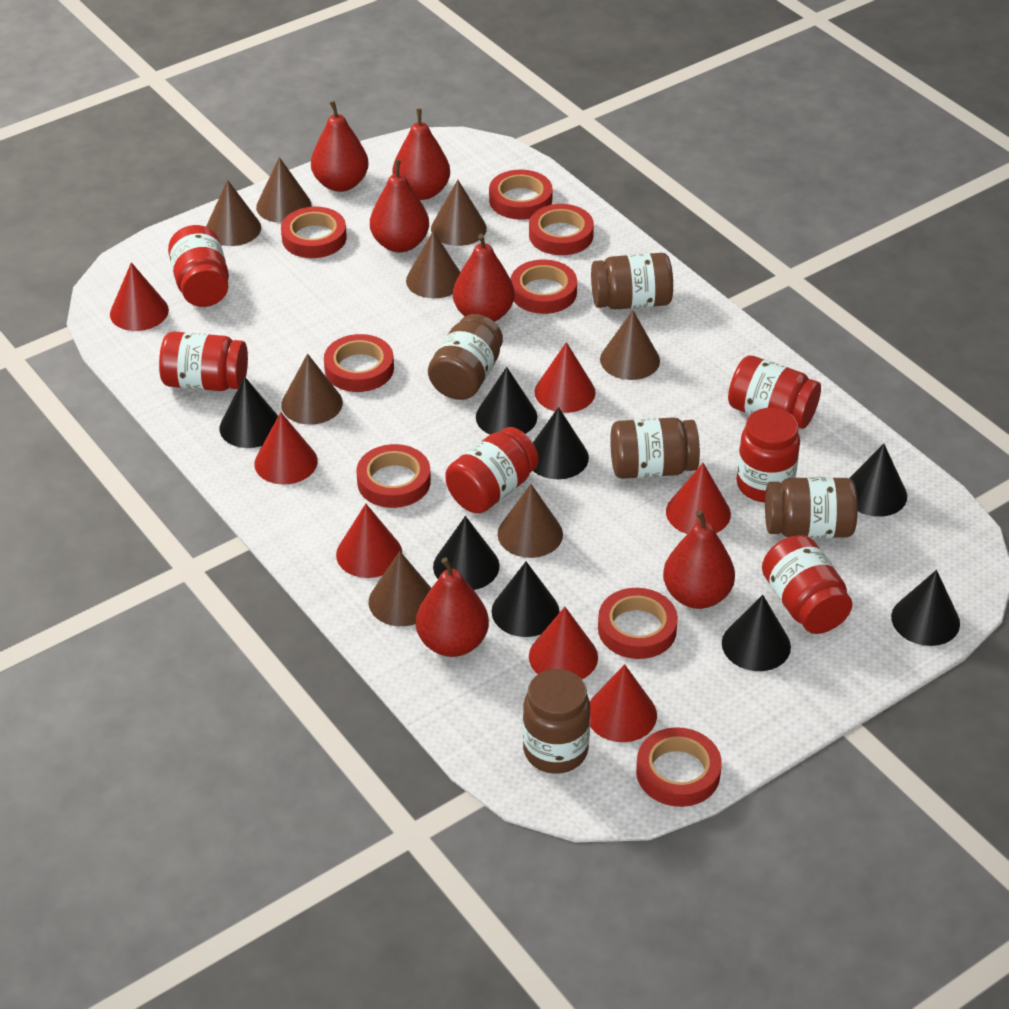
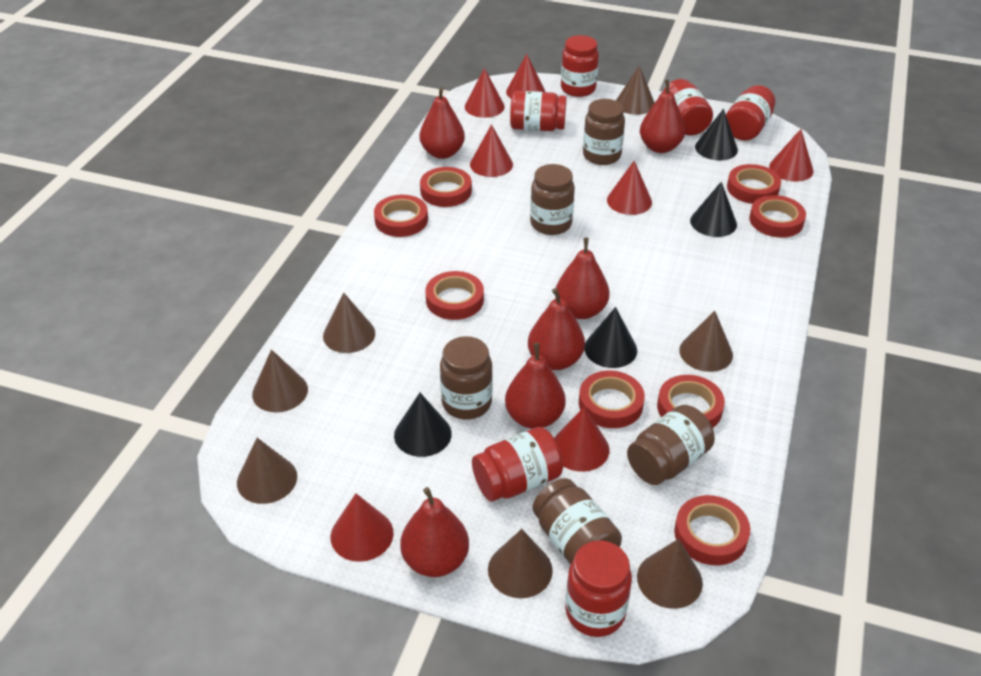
black cone: 8 -> 4
brown cone: 8 -> 7

